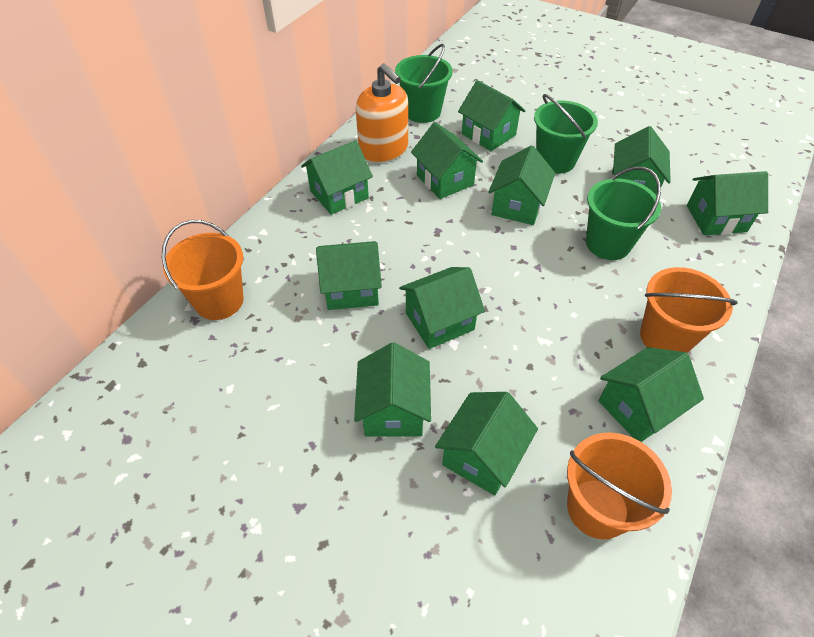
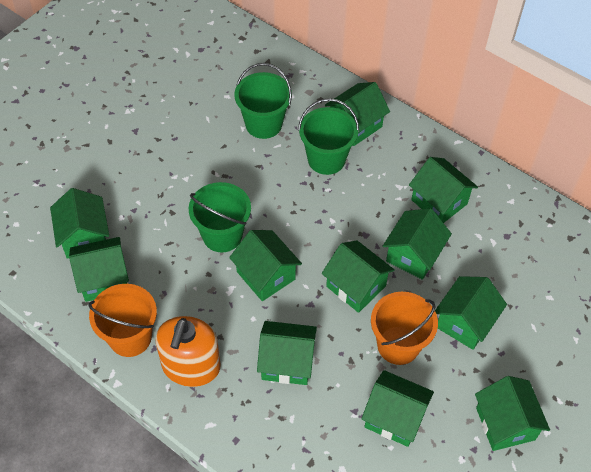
orange bucket: 3 -> 2

